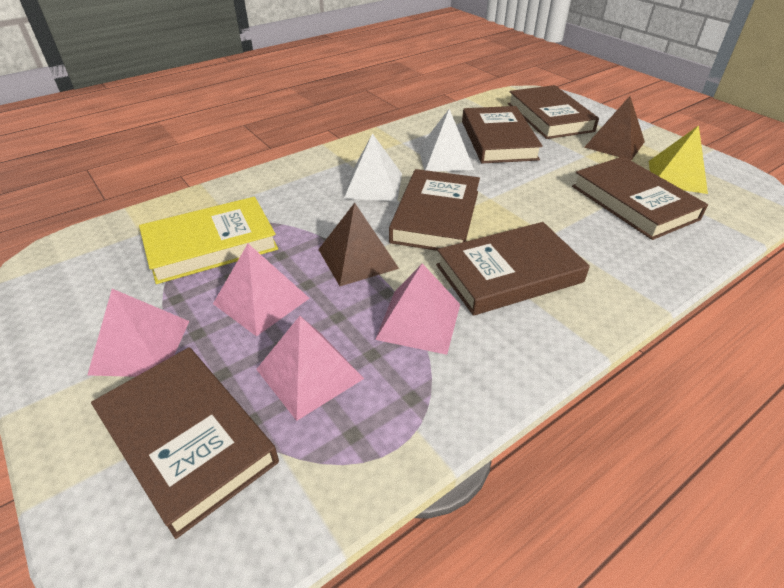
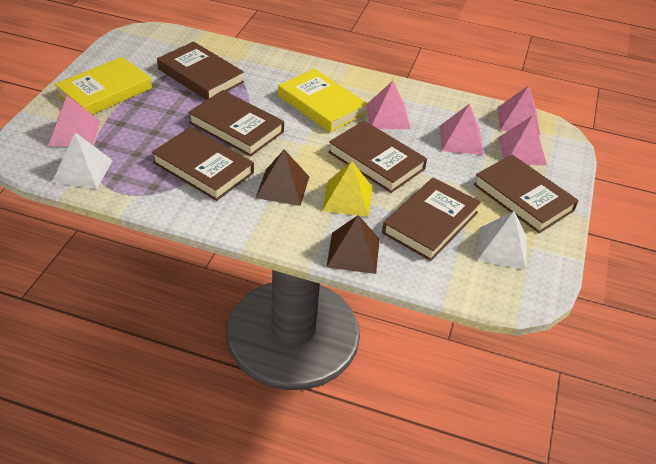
pink pyramid: 4 -> 5
yellow book: 1 -> 2

